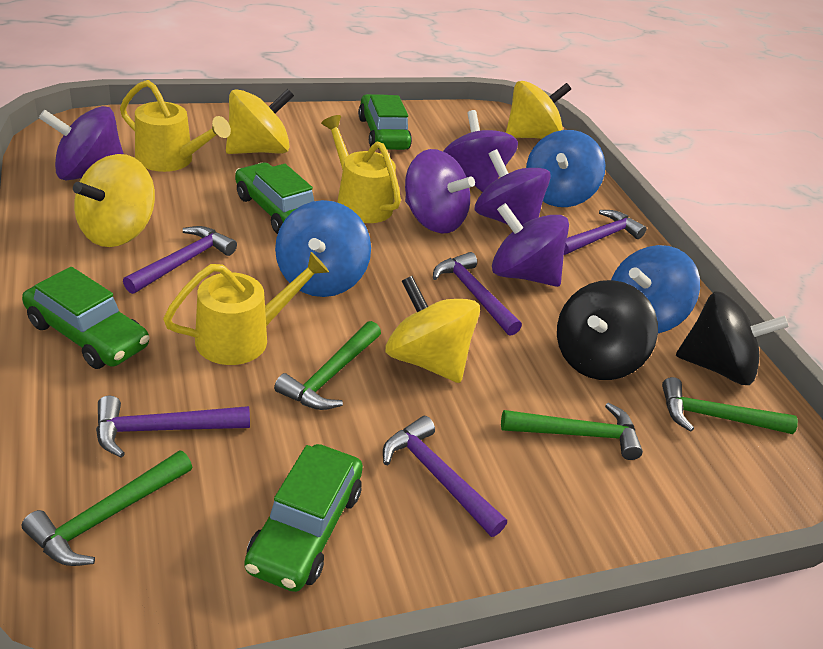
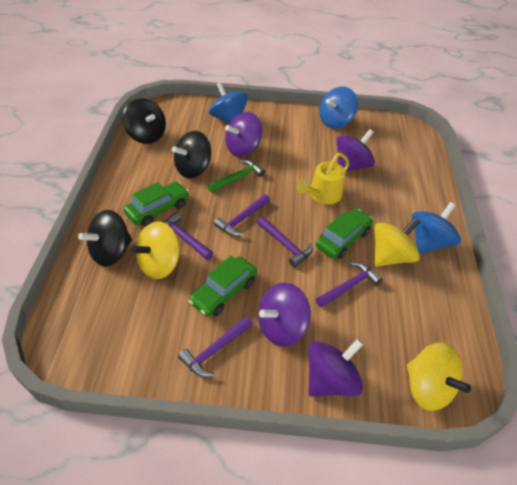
black spinning top: 2 -> 3
green car: 4 -> 3
green hammer: 4 -> 1
purple spinning top: 5 -> 4
yellow spinning top: 4 -> 3
yellow watering can: 3 -> 1

